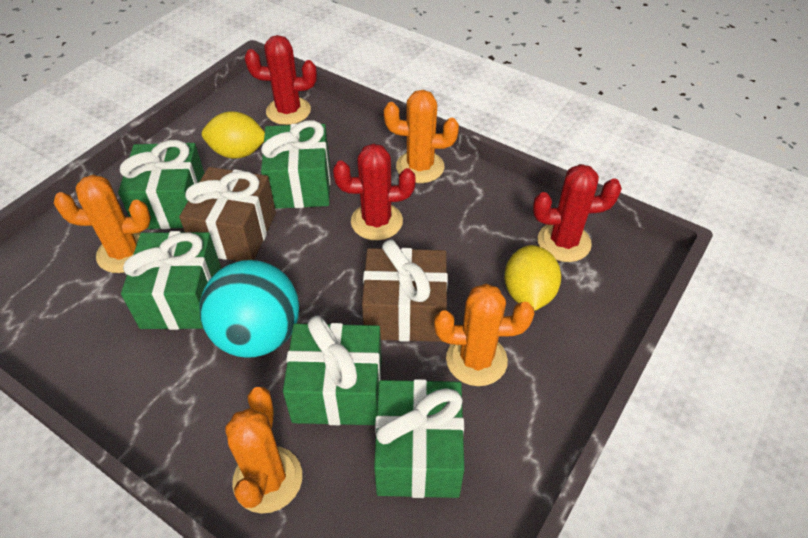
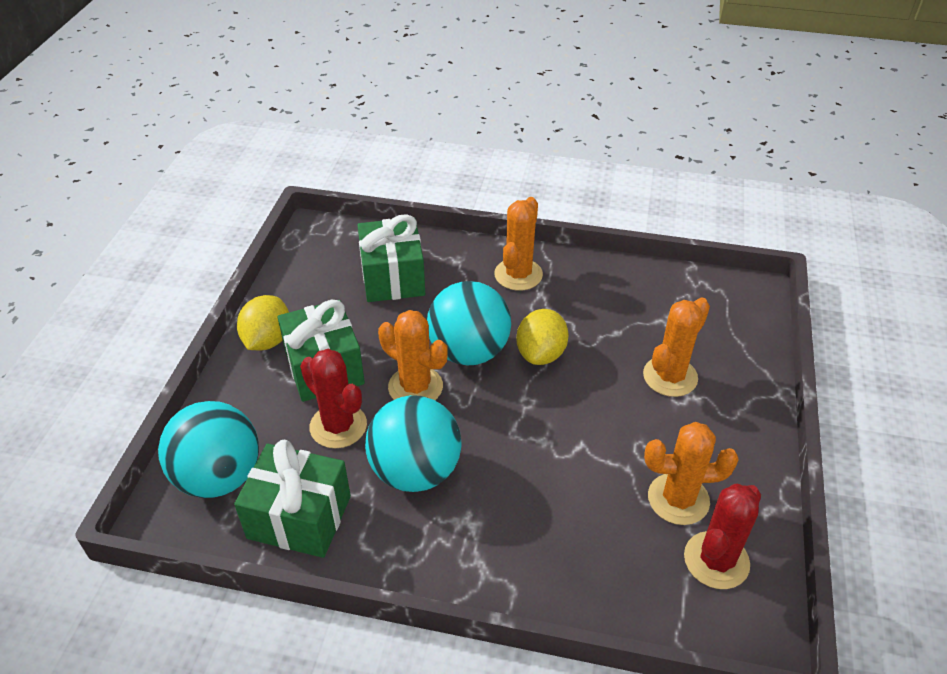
brown gift: 2 -> 0
green gift: 5 -> 3
red cactus: 3 -> 2
turquoise ball: 1 -> 3

